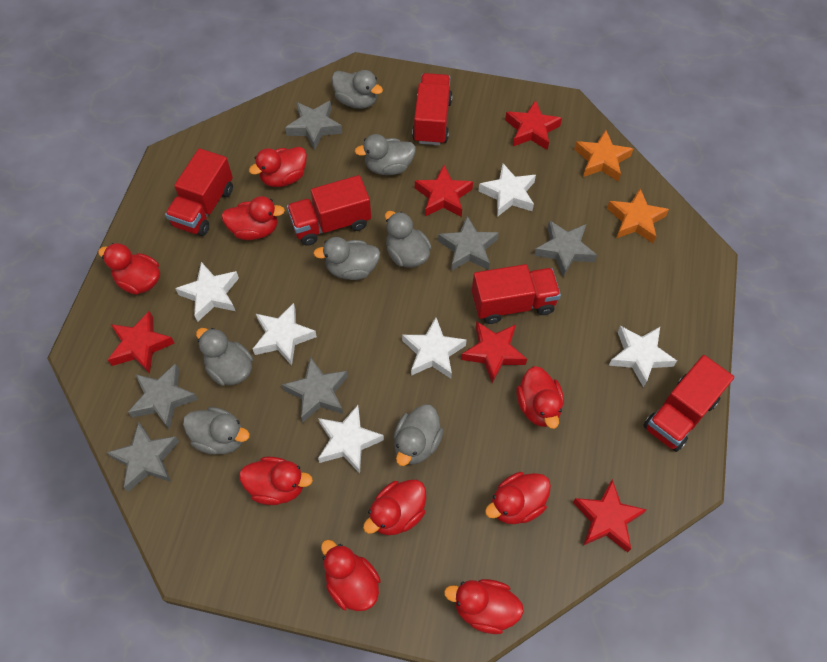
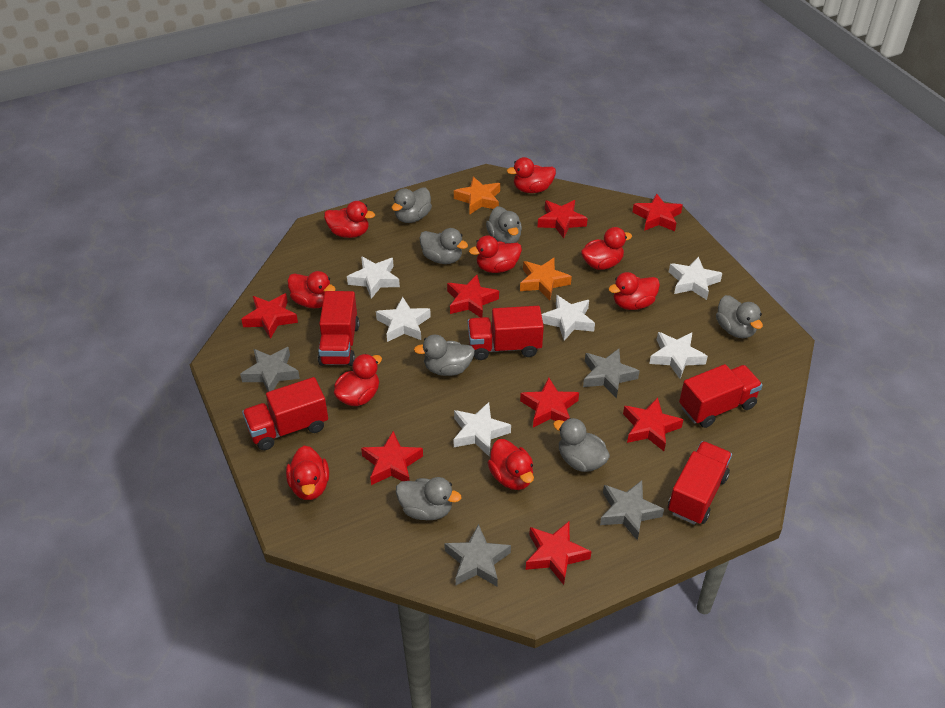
grey star: 6 -> 4
red star: 5 -> 8

